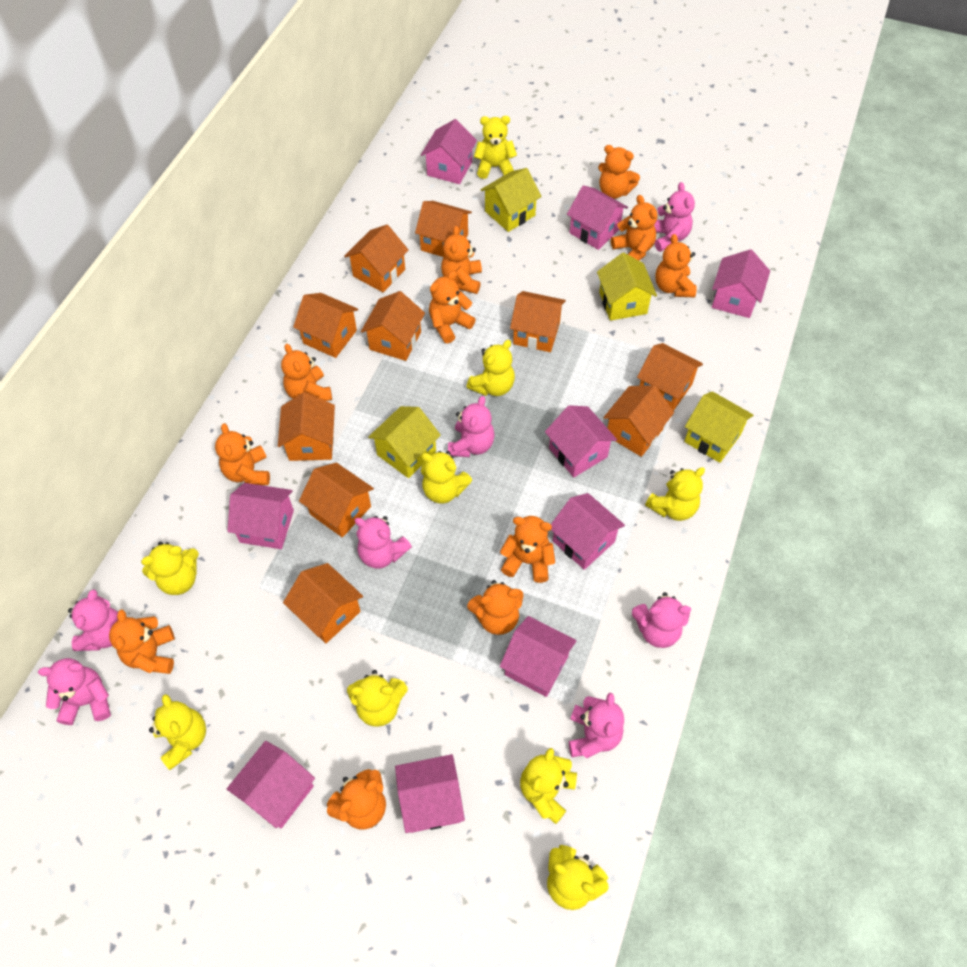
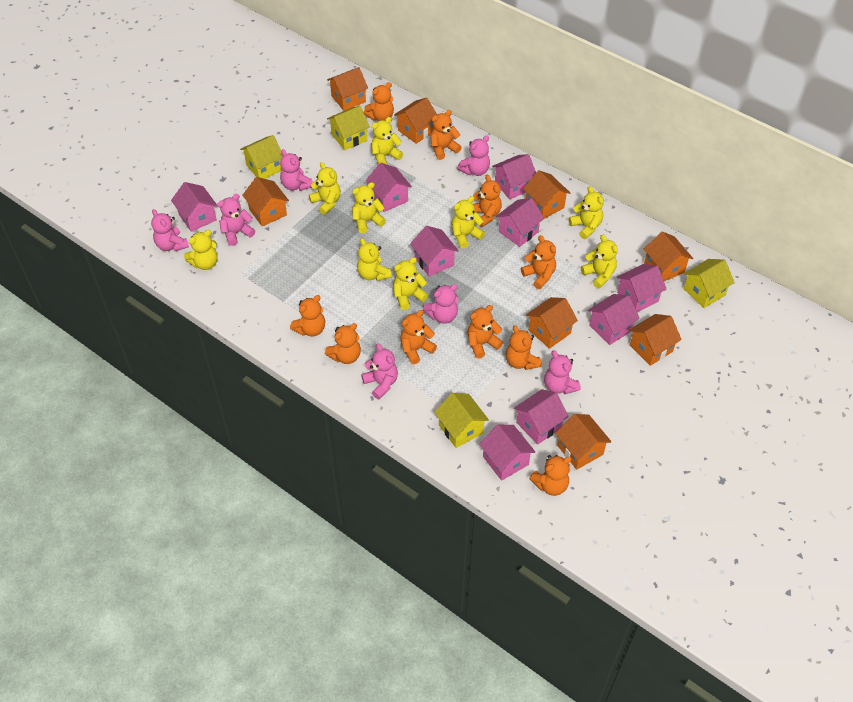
orange house: 10 -> 8
orange teddy bear: 11 -> 10

